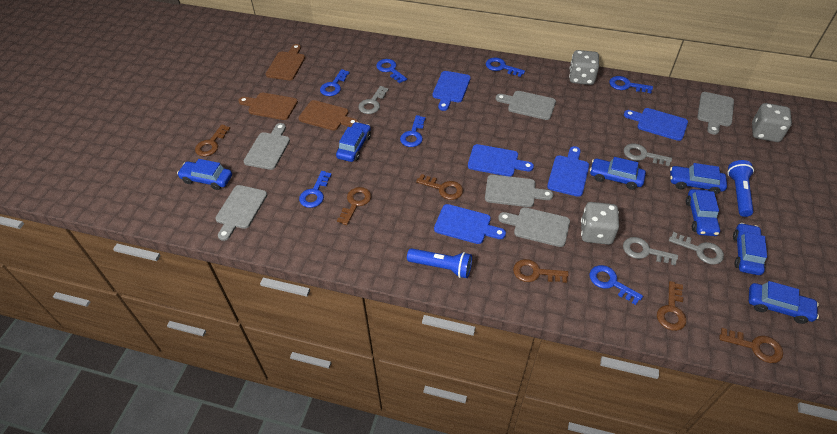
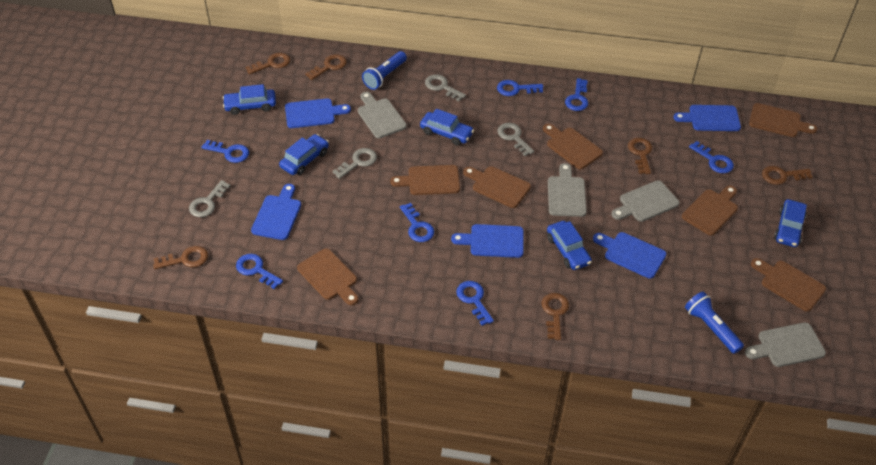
blue car: 7 -> 5
brown cutting board: 3 -> 7
grey cutting board: 6 -> 4
grey dice: 3 -> 0

